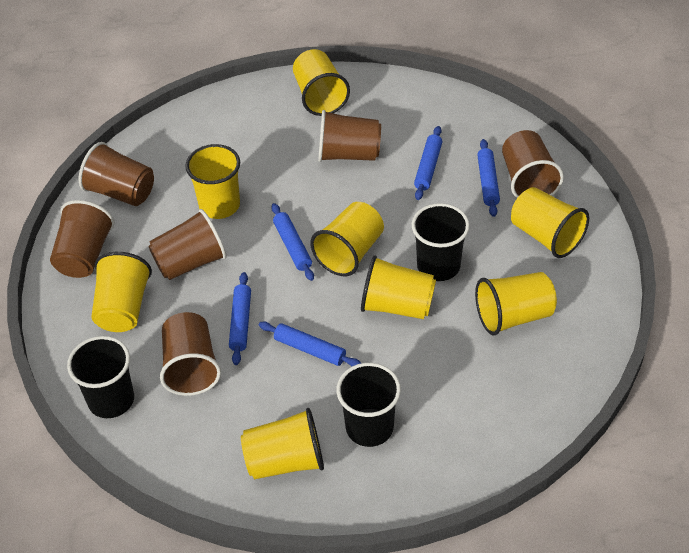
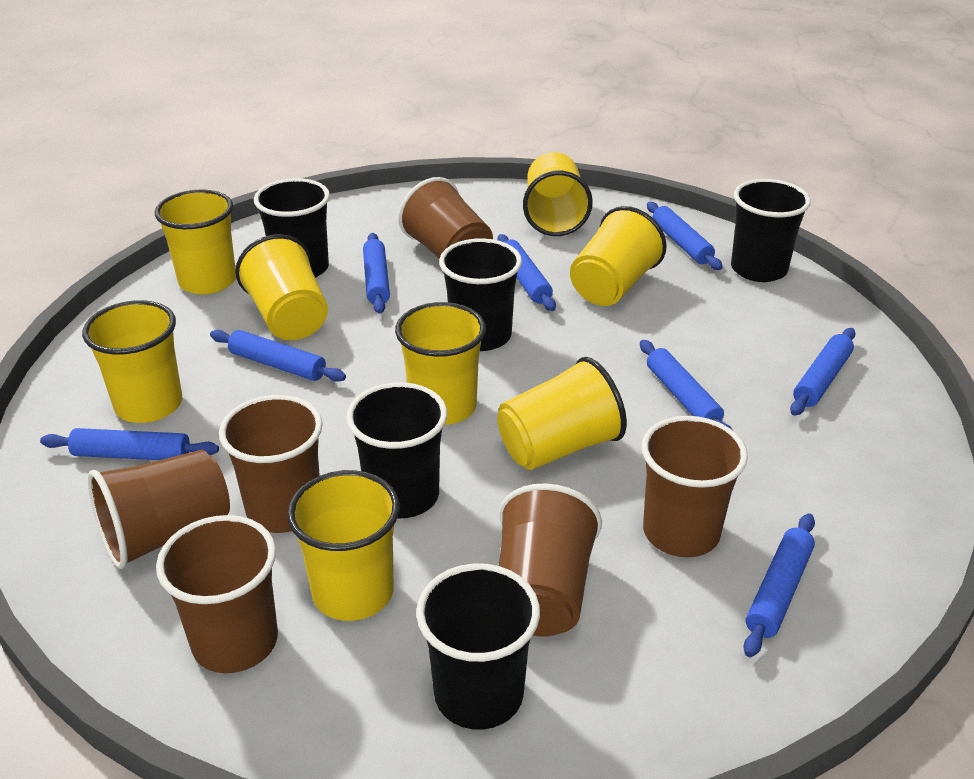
black cup: 3 -> 5
blue rolling pin: 5 -> 8

